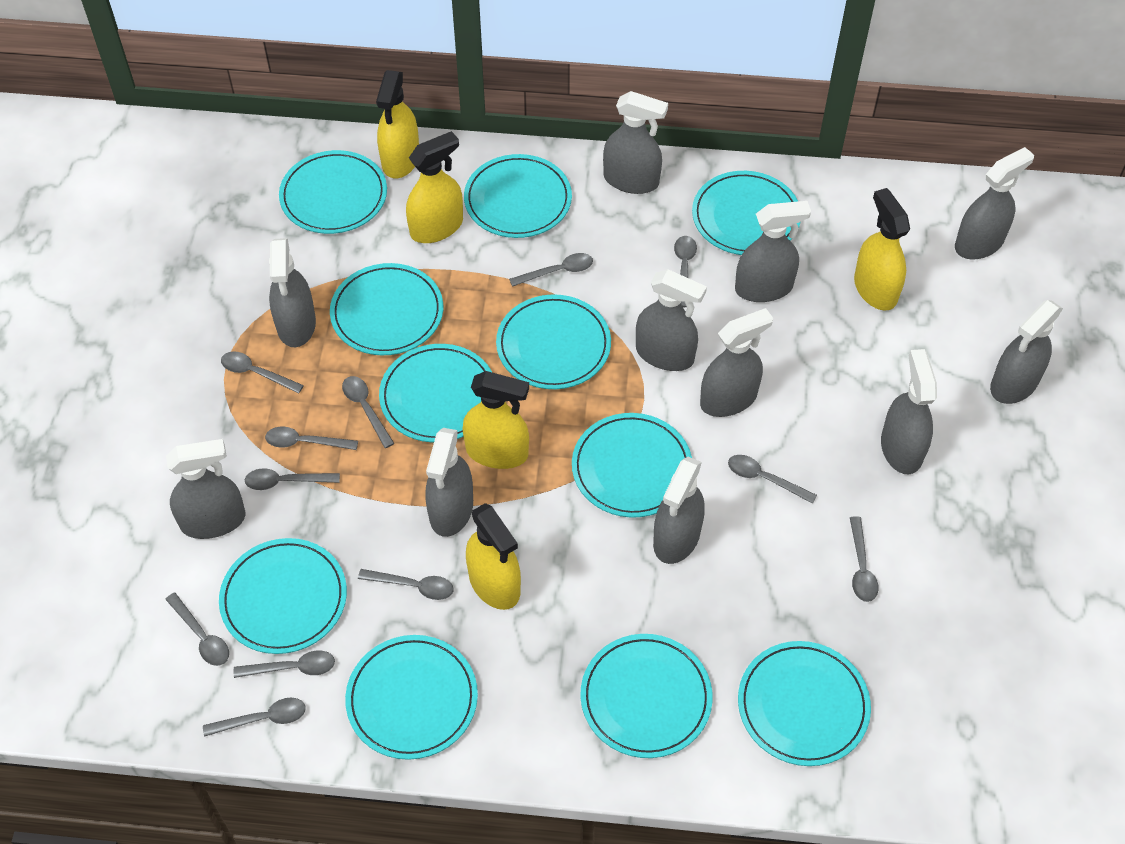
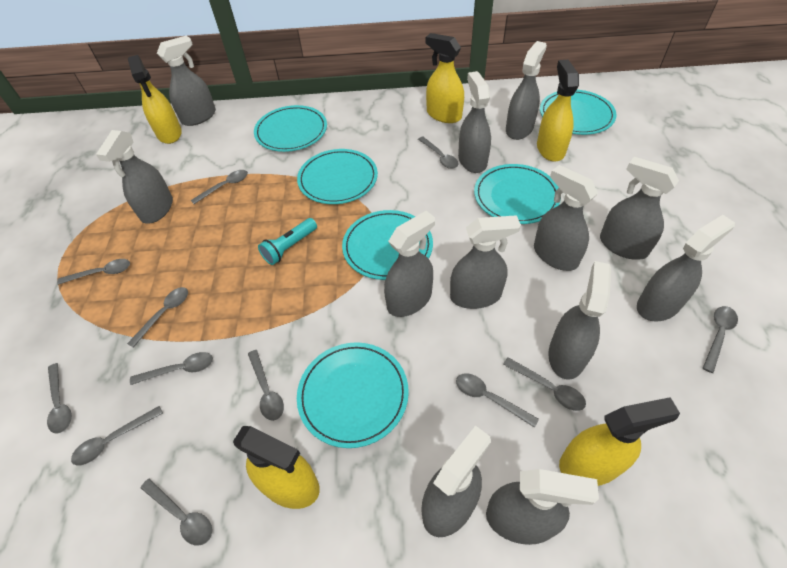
grey spray bottle: 11 -> 12
turquoise flashlight: 0 -> 1
turquoise plate: 11 -> 6

